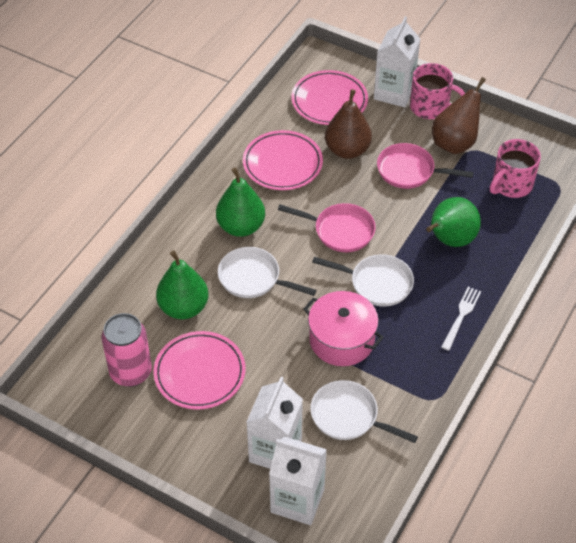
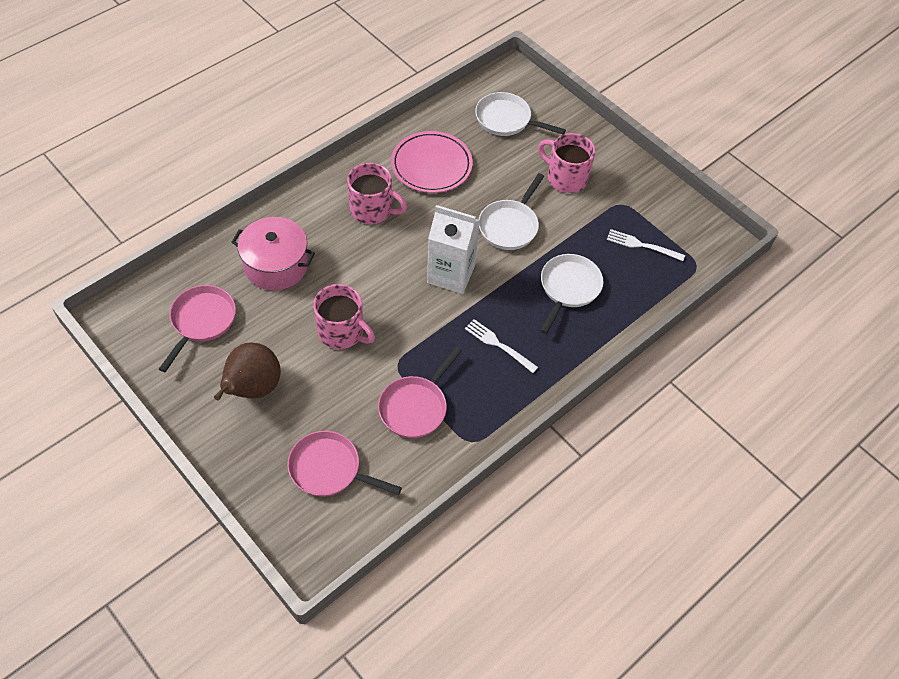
brown pear: 2 -> 1
green pear: 3 -> 0
pink can: 1 -> 0
pink mug: 2 -> 3
pink pan: 2 -> 3
pink plate: 3 -> 1
white carton: 3 -> 1
white fork: 1 -> 2

